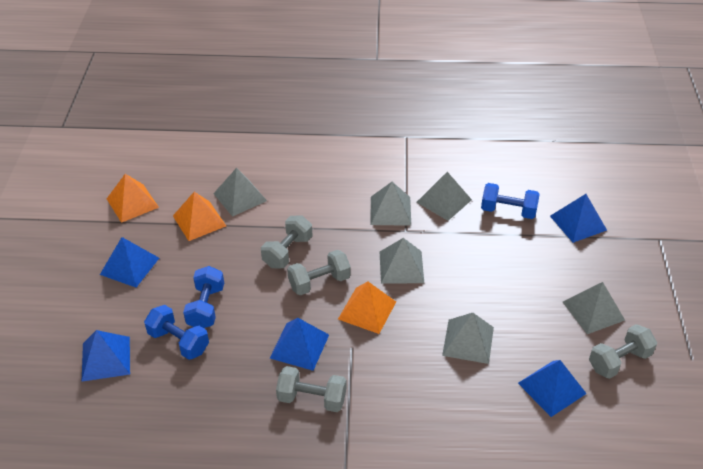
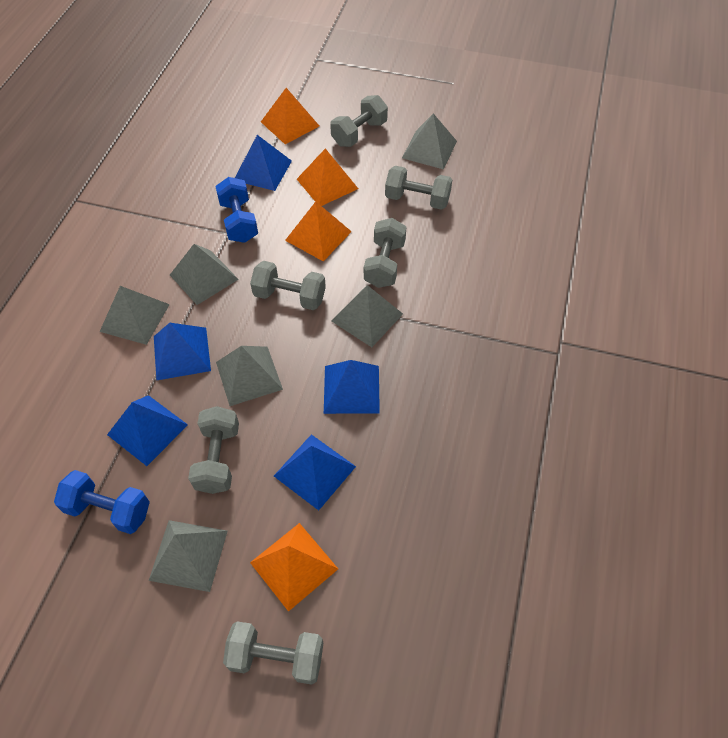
blue dumbbell: 3 -> 2
grey dumbbell: 4 -> 6
orange pyramid: 3 -> 4

